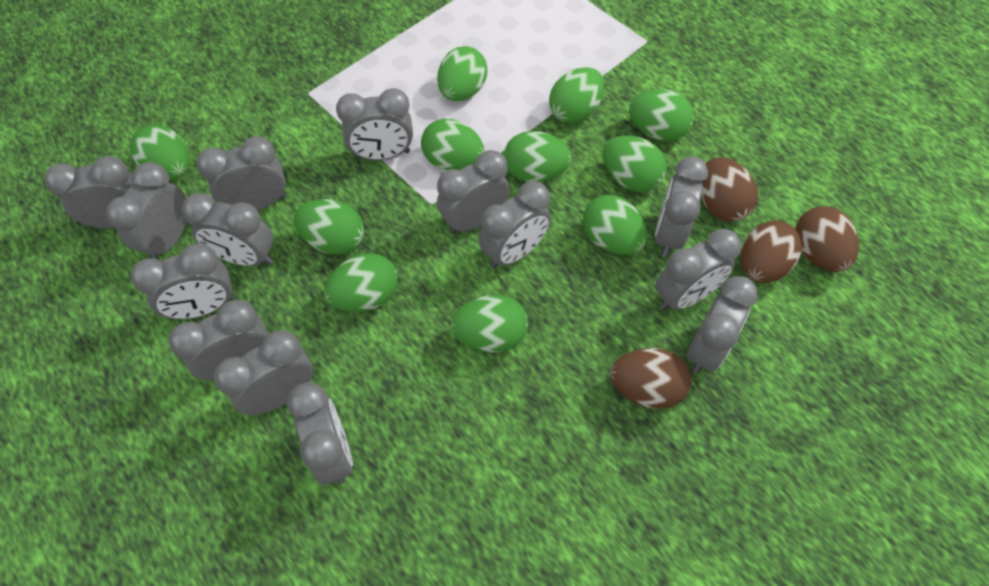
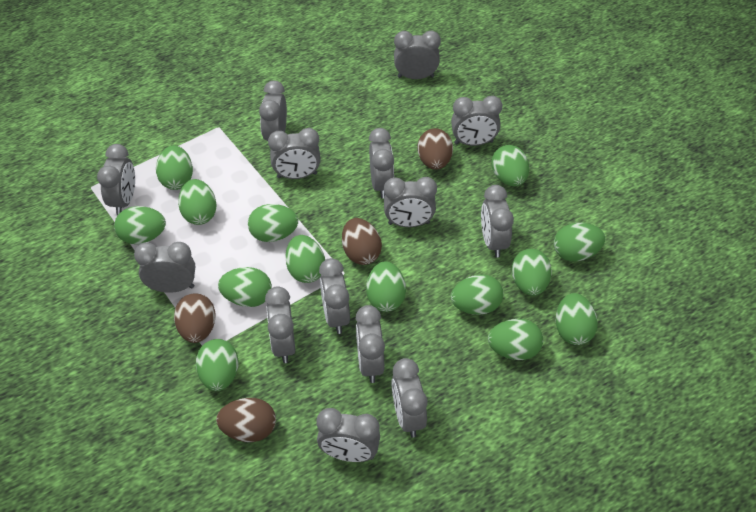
green egg: 11 -> 14

